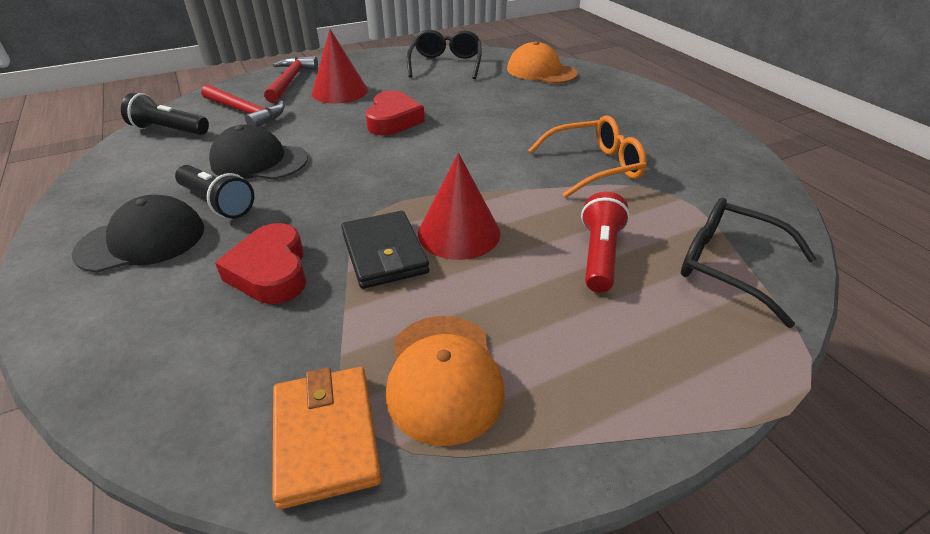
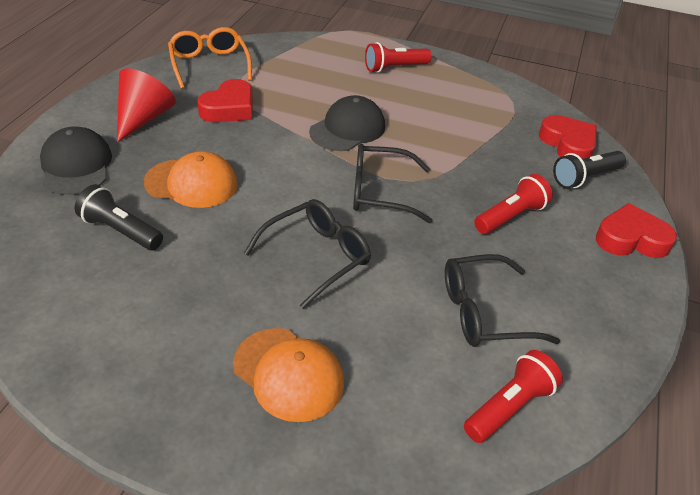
black glasses: 2 -> 3
black wallet: 1 -> 0
orange wallet: 1 -> 0
red cone: 2 -> 1
red flashlight: 1 -> 3
red hammer: 2 -> 0
red heart: 2 -> 3

